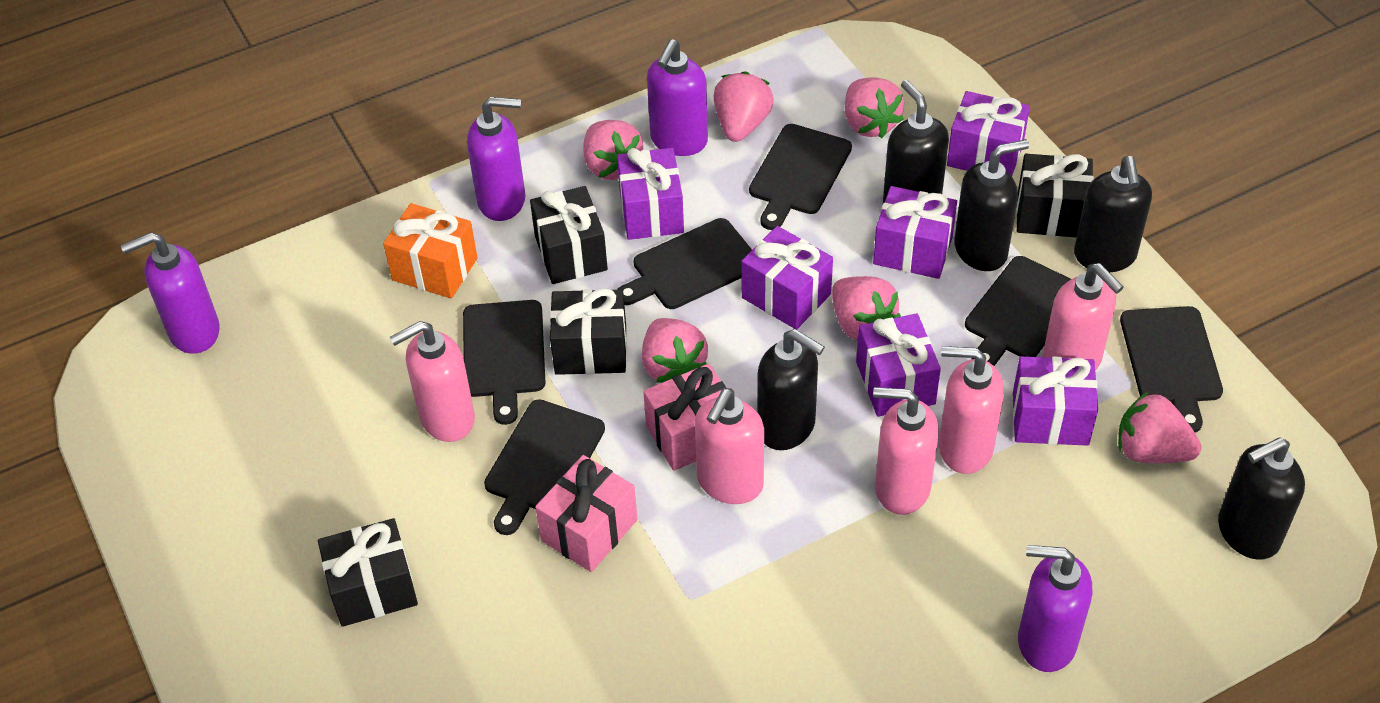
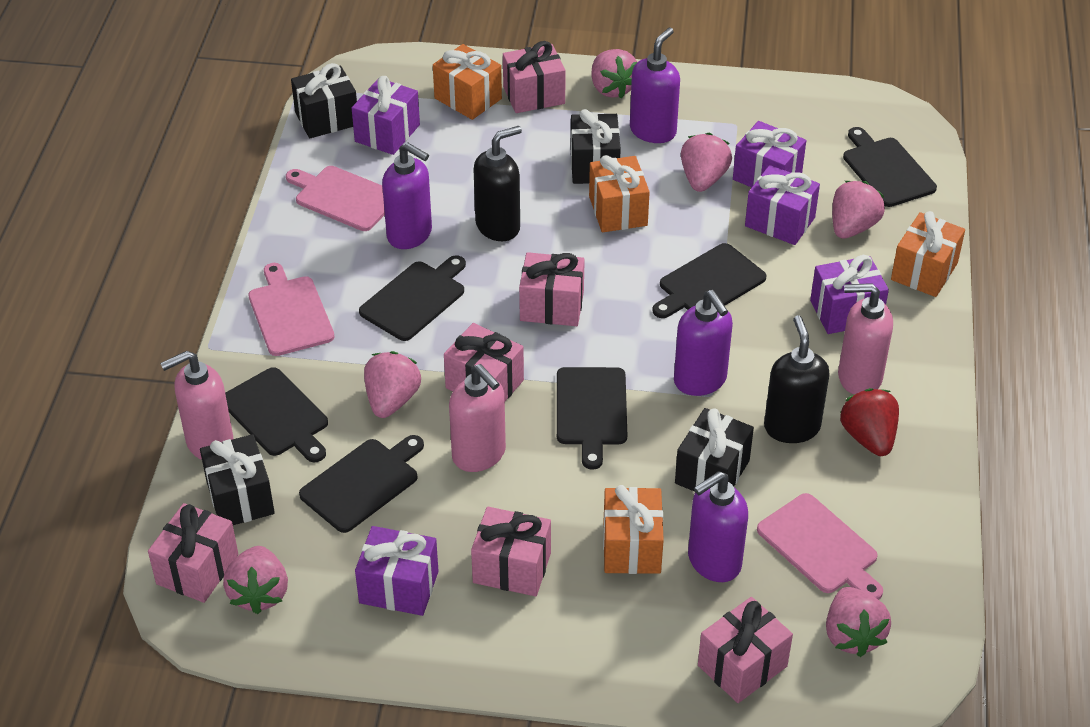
black soap dispenser: 5 -> 2
orange gift: 1 -> 4
pink cutting board: 0 -> 3
pink gift: 2 -> 6
pink soap dispenser: 5 -> 3
purple gift: 6 -> 5
red strawberry: 0 -> 1

